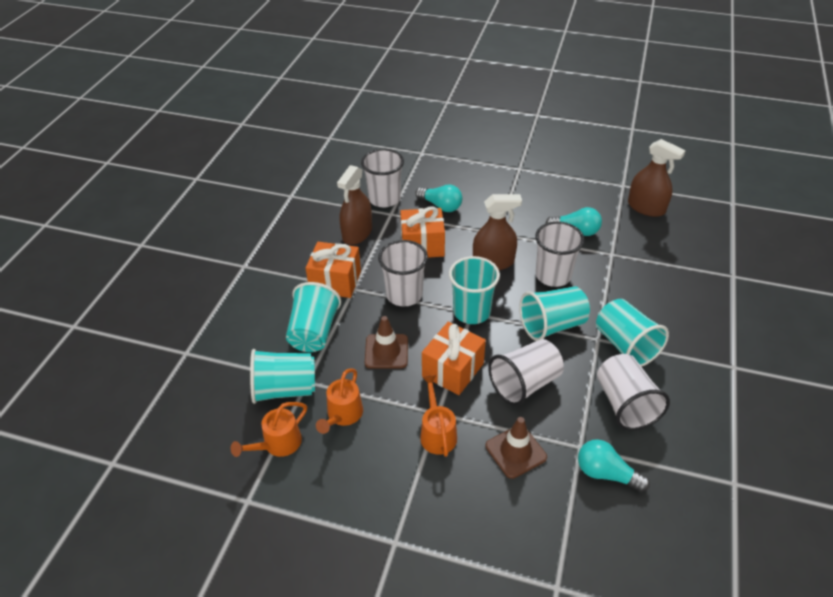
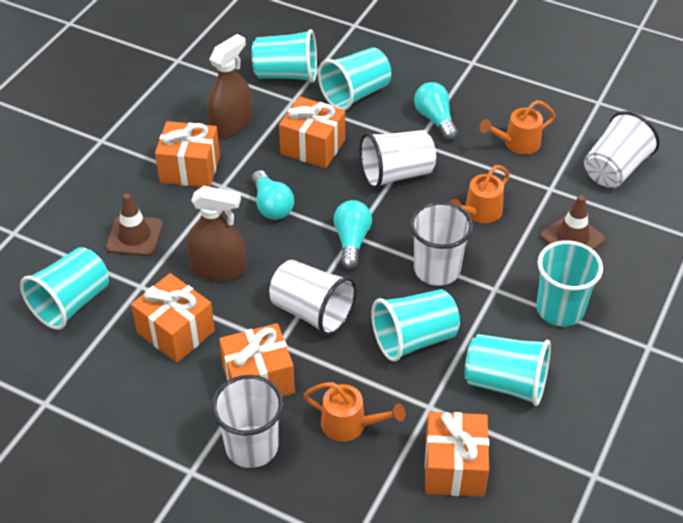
brown spray bottle: 3 -> 2
orange gift: 3 -> 5
turquoise cup: 5 -> 6

